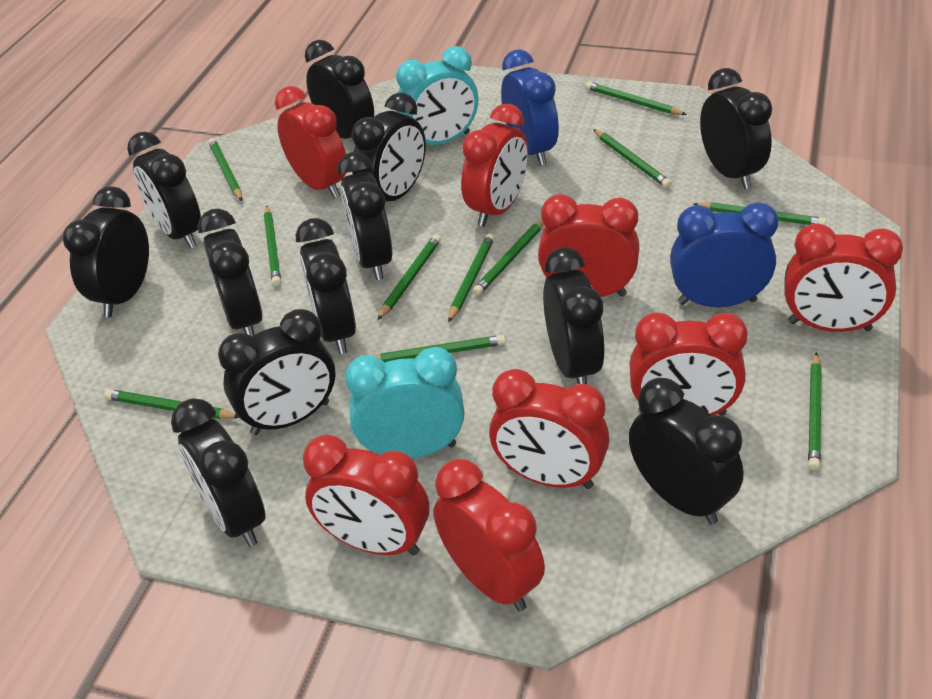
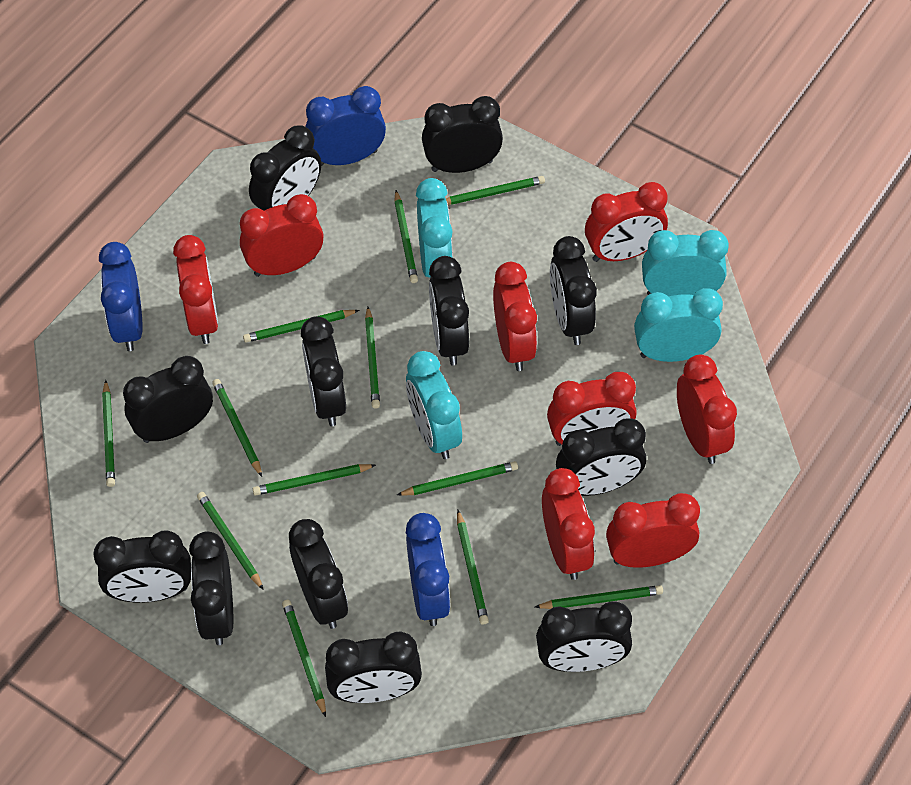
blue clock: 2 -> 3
green pencil: 11 -> 12
turquoise clock: 2 -> 4

